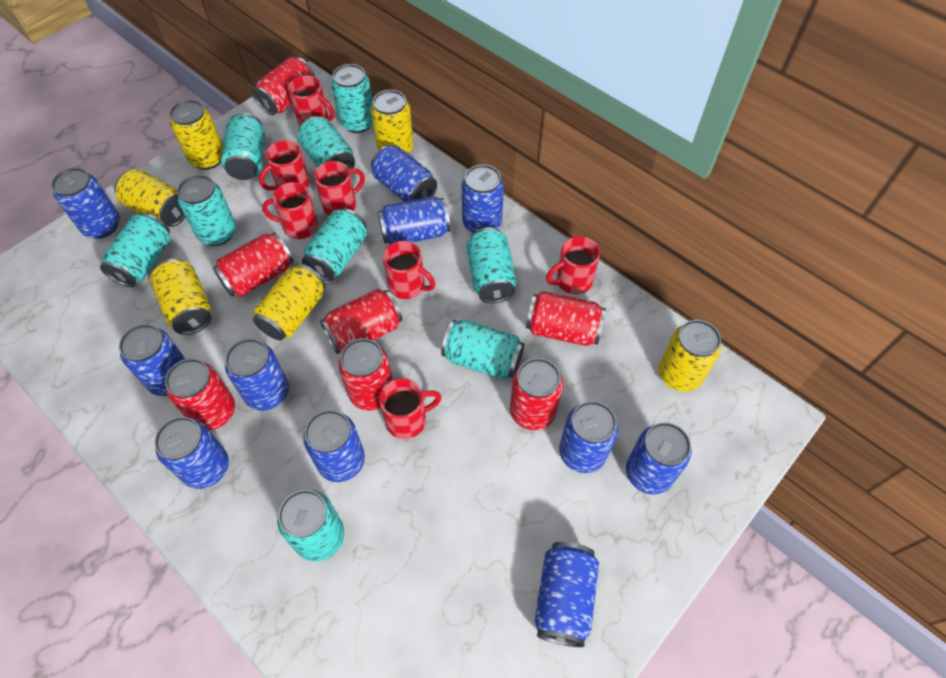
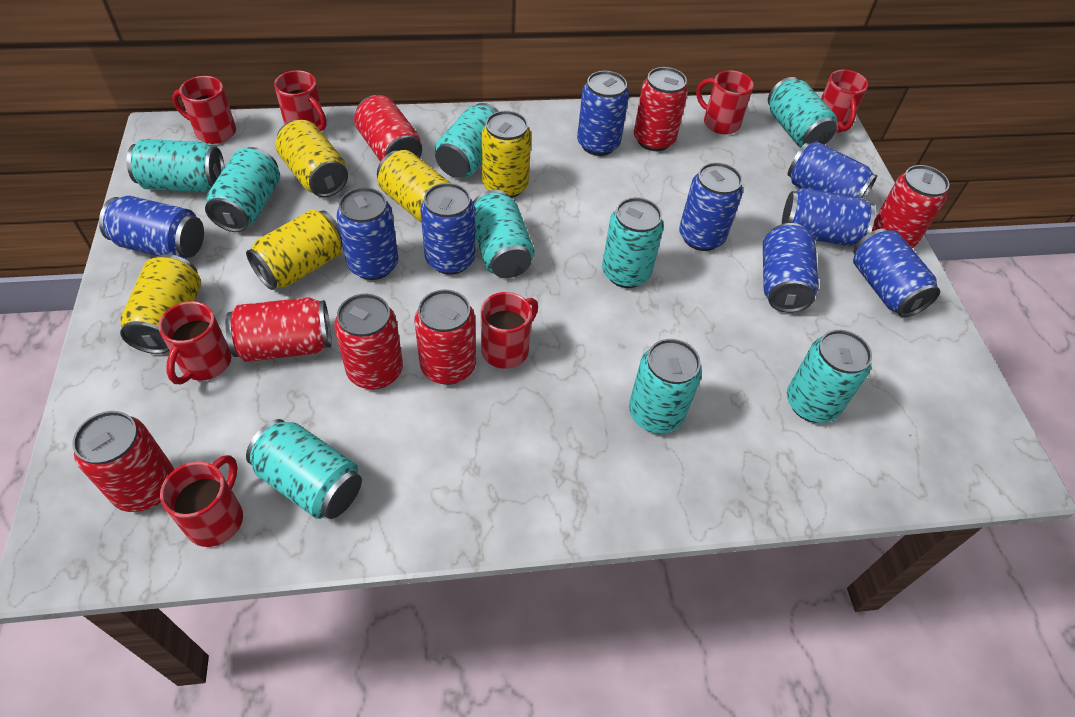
blue can: 11 -> 9
yellow can: 6 -> 5

